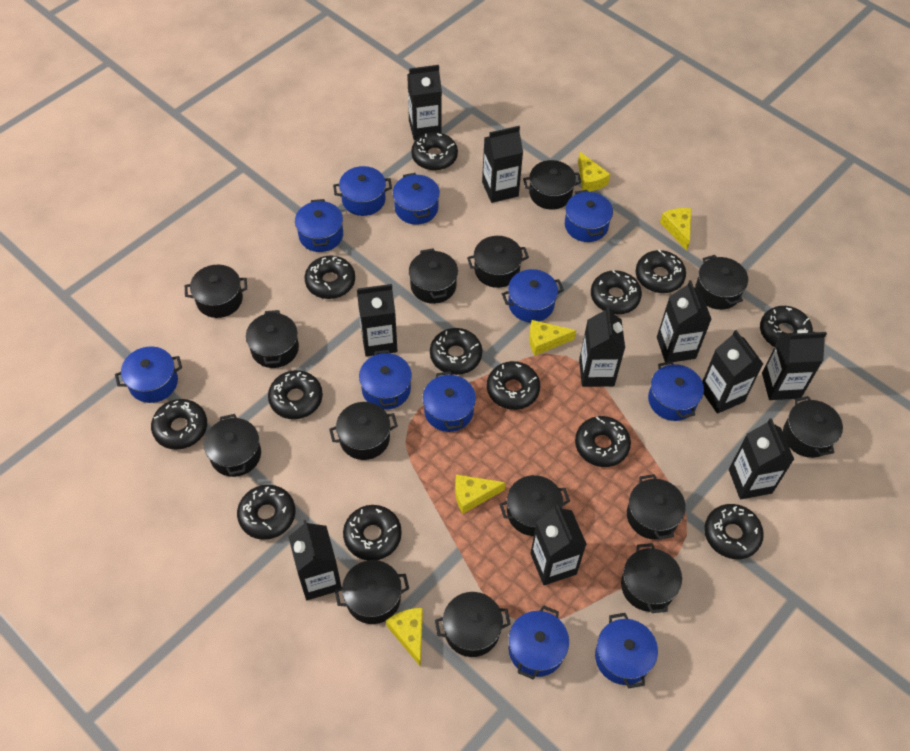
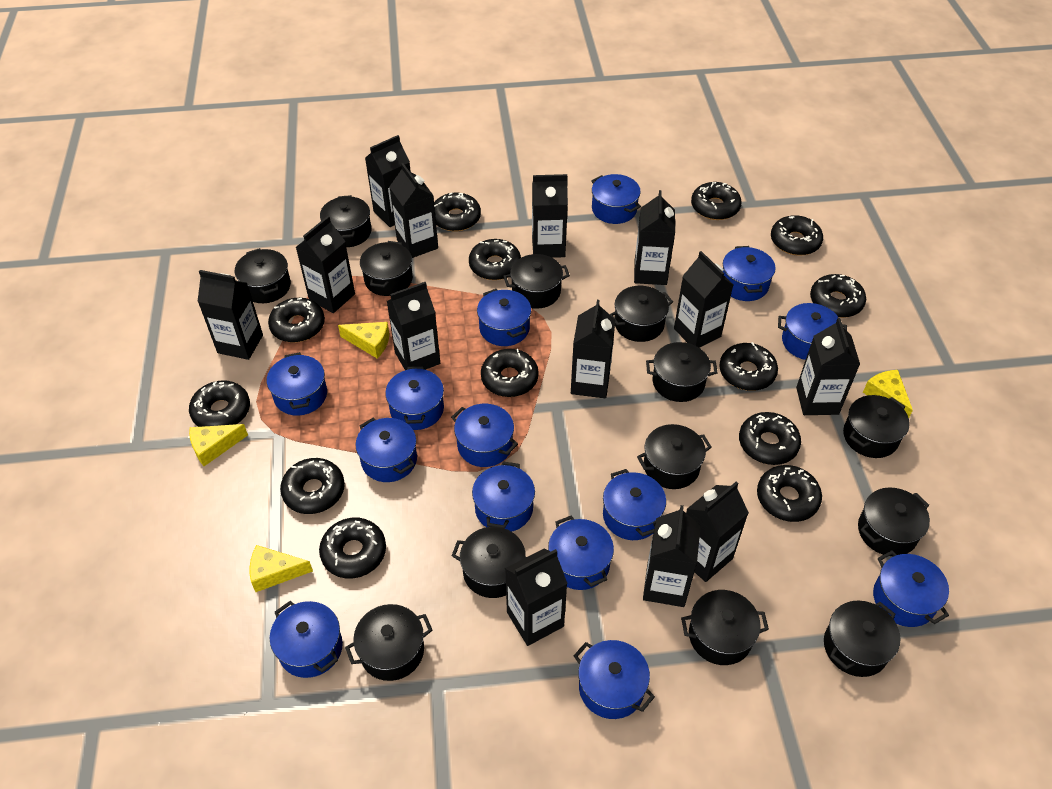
black carton: 10 -> 13
black pot: 14 -> 13
blue pot: 11 -> 14
yellow cheese: 5 -> 4

